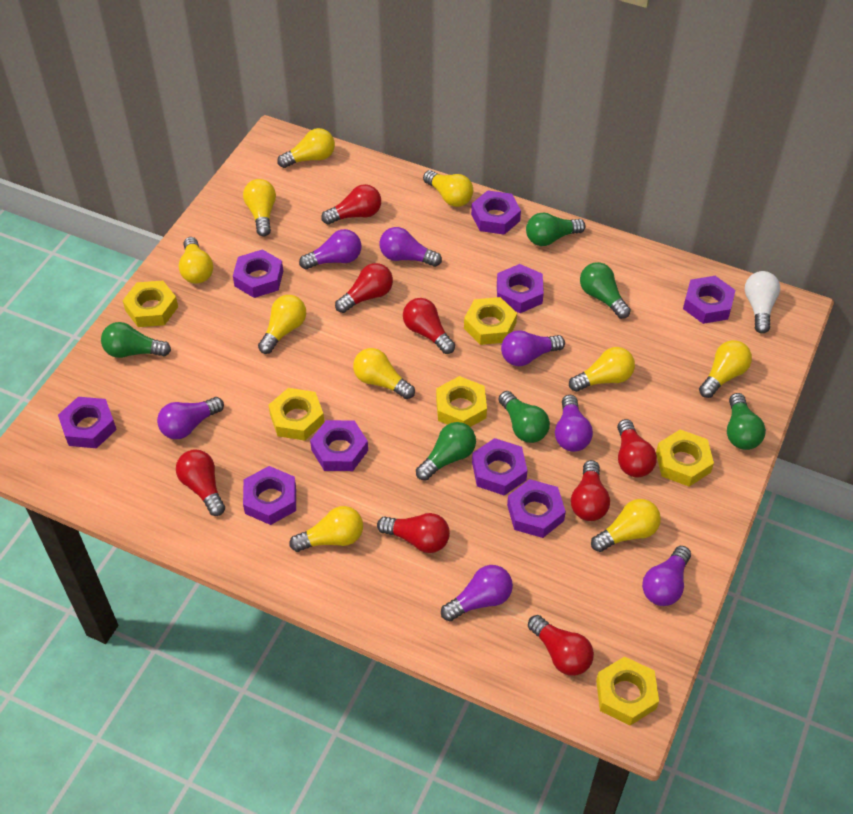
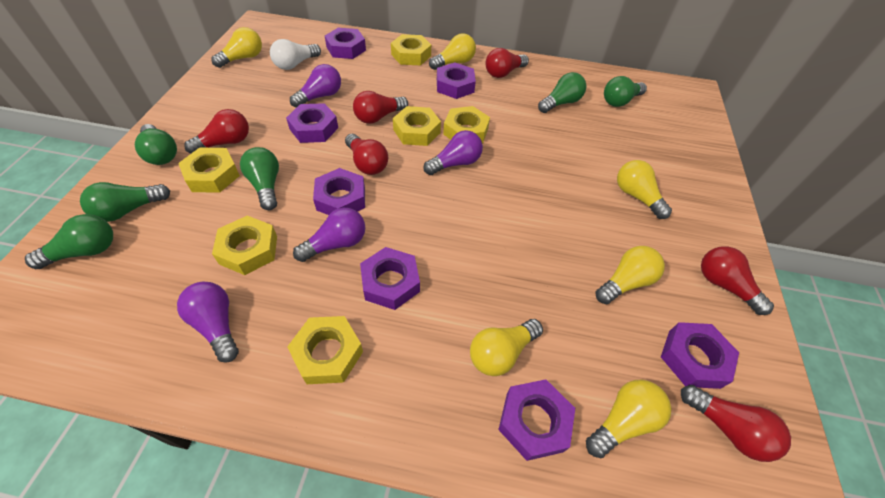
purple light bulb: 7 -> 4
purple nut: 9 -> 7
red light bulb: 8 -> 6
yellow light bulb: 10 -> 6

